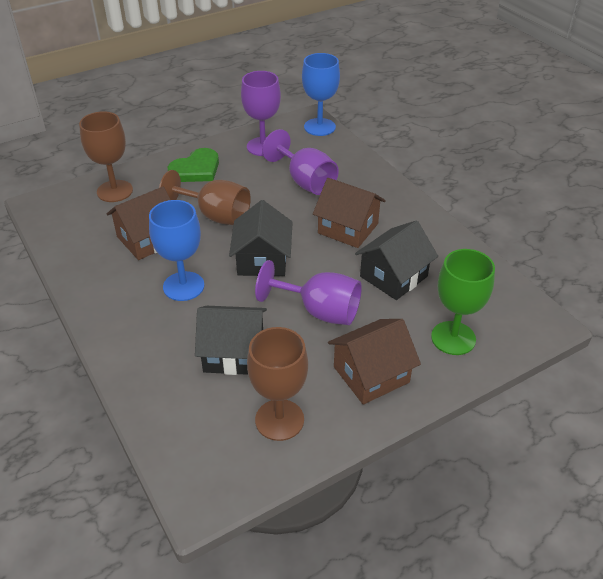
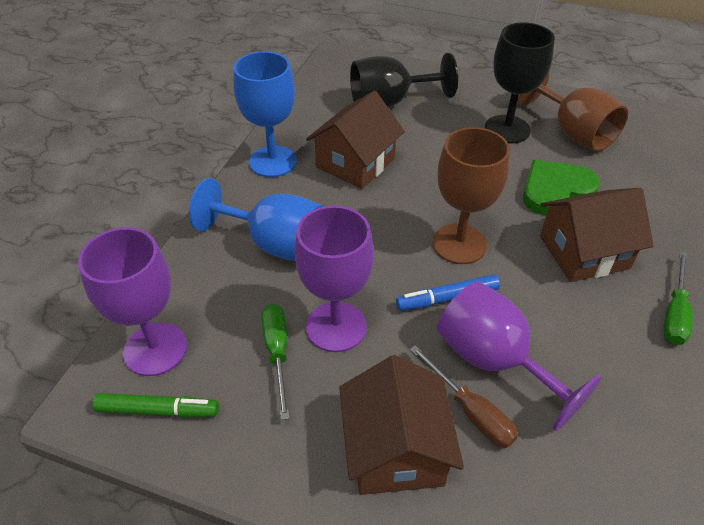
black goblet: 0 -> 2
black house: 3 -> 0
blue marker: 0 -> 1
brown goblet: 3 -> 2
brown screwdriver: 0 -> 1
green goblet: 1 -> 0
green marker: 0 -> 1
green screwdriver: 0 -> 2

